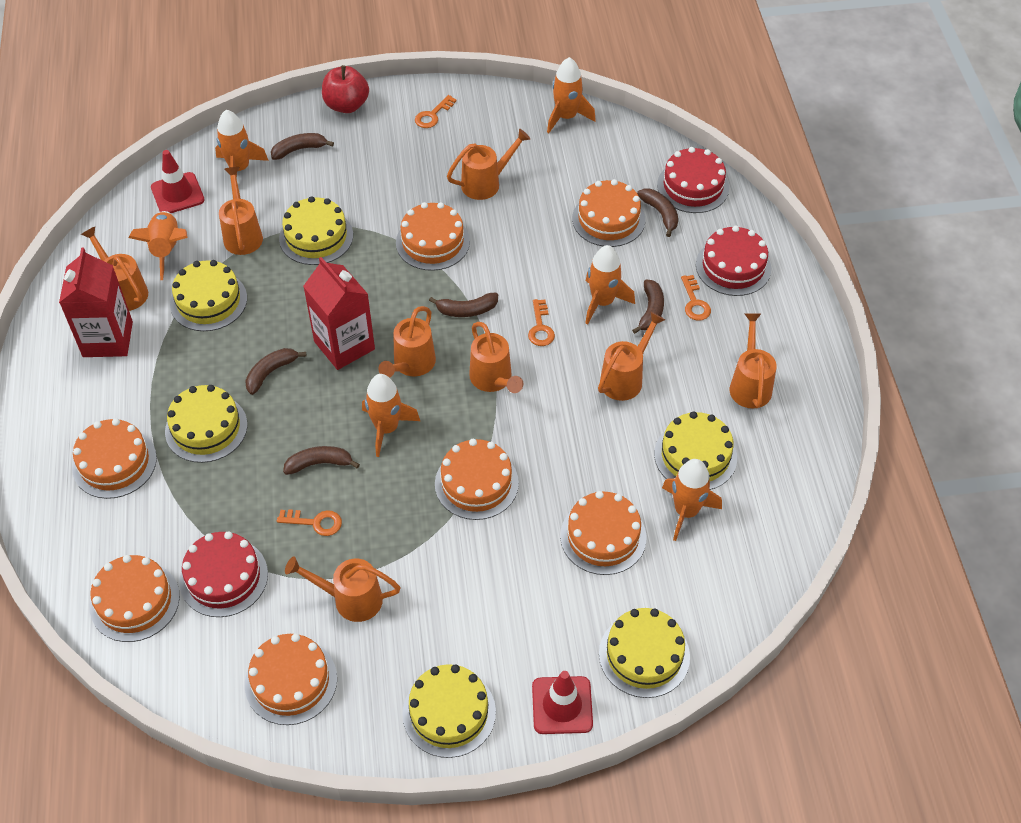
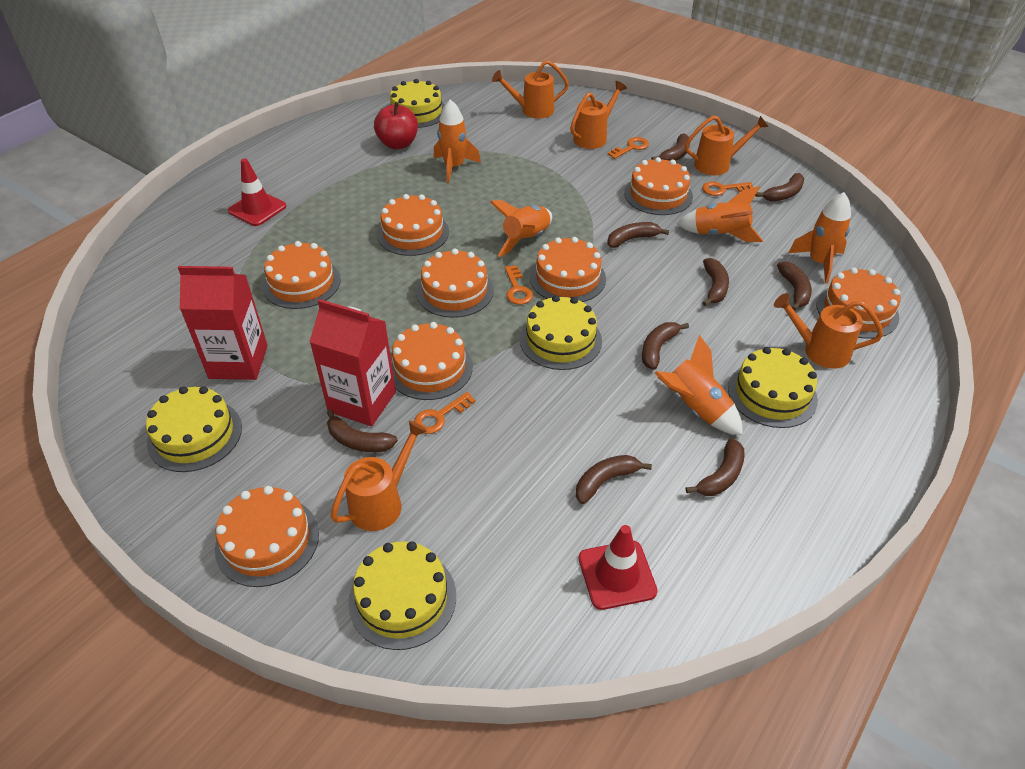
brown banana: 6 -> 9
orange cake: 7 -> 8
orange rocket: 6 -> 5
orange watering can: 8 -> 5
red cake: 3 -> 0
yellow cake: 6 -> 5

